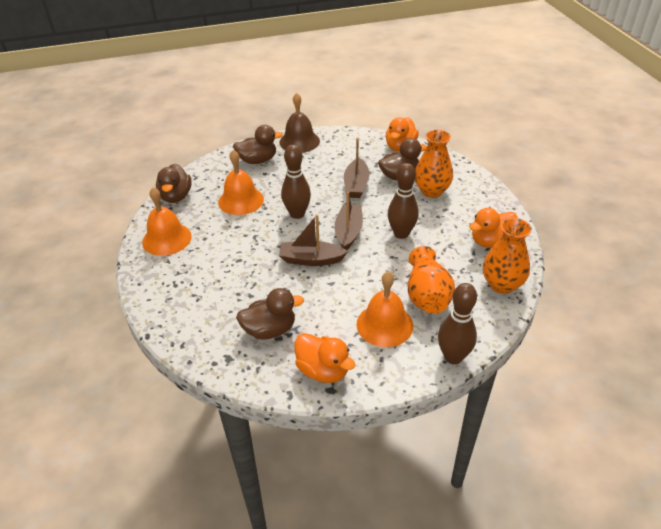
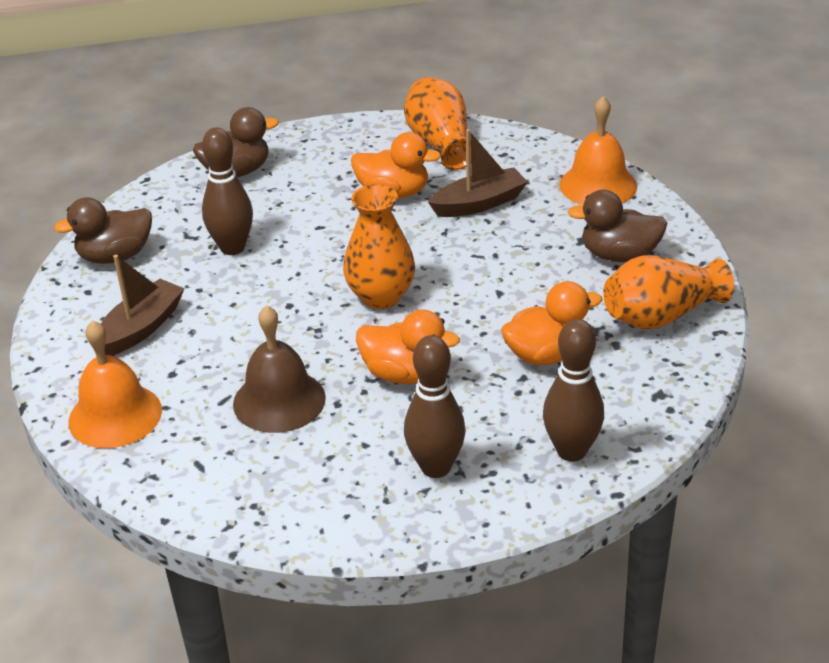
brown boat: 3 -> 2
brown duck: 4 -> 3
orange bell: 3 -> 2

